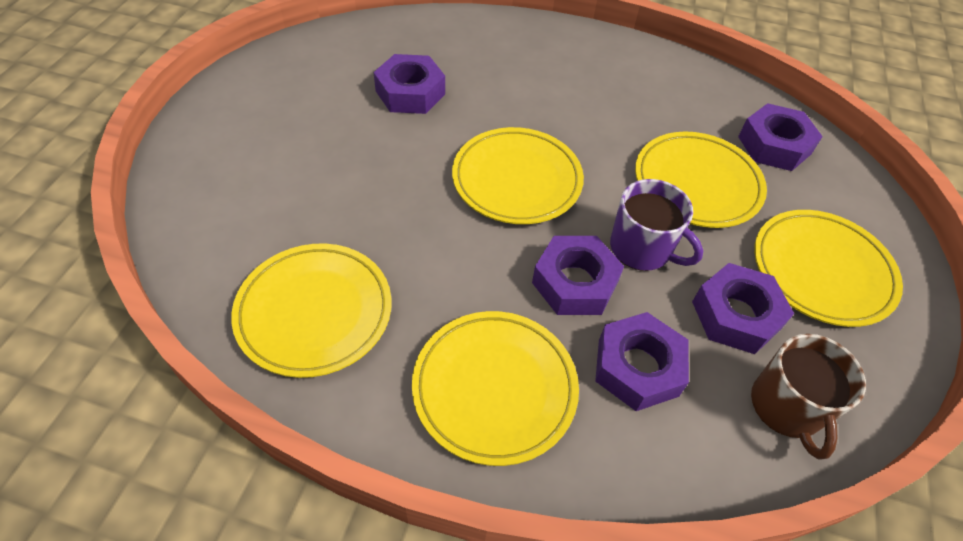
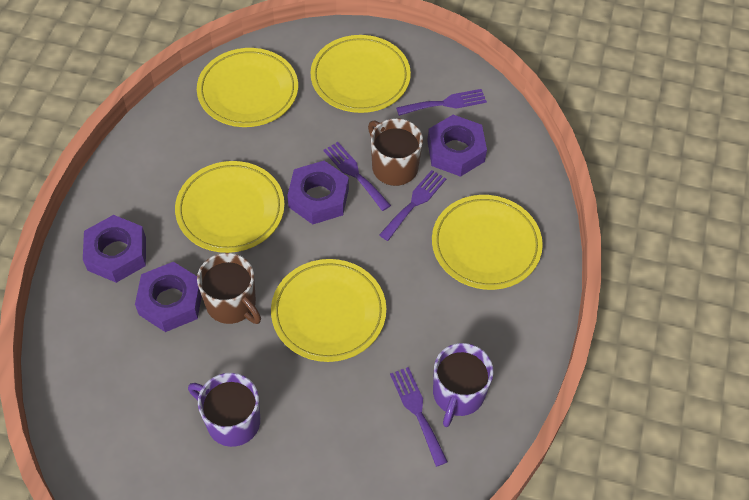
brown mug: 1 -> 2
purple fork: 0 -> 4
purple mug: 1 -> 2
purple nut: 5 -> 4

